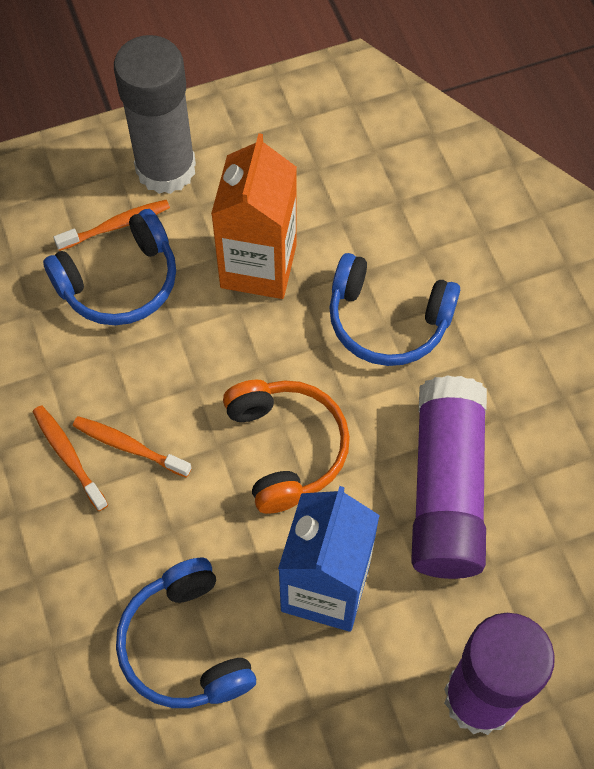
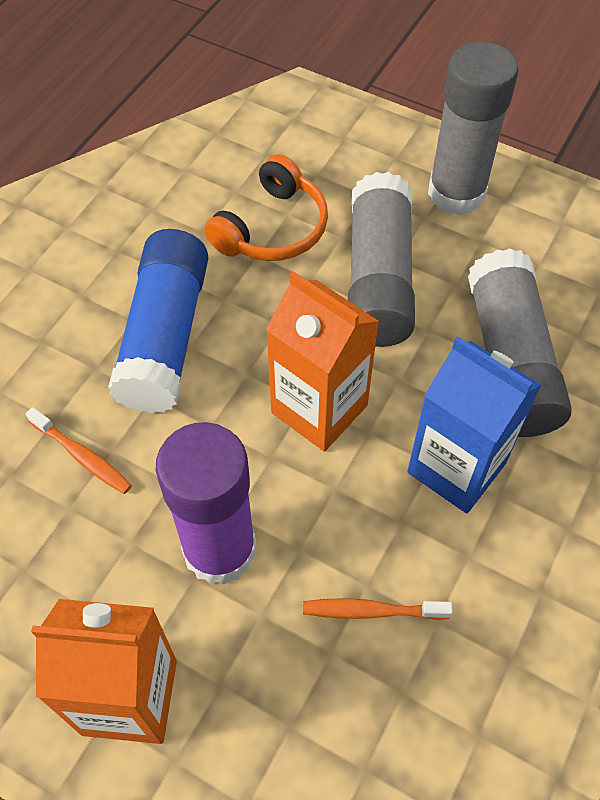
blue glue stick: 0 -> 1
blue headphones: 3 -> 0
grey glue stick: 1 -> 3
orange carton: 1 -> 2
orange toothbrush: 3 -> 2
purple glue stick: 2 -> 1

